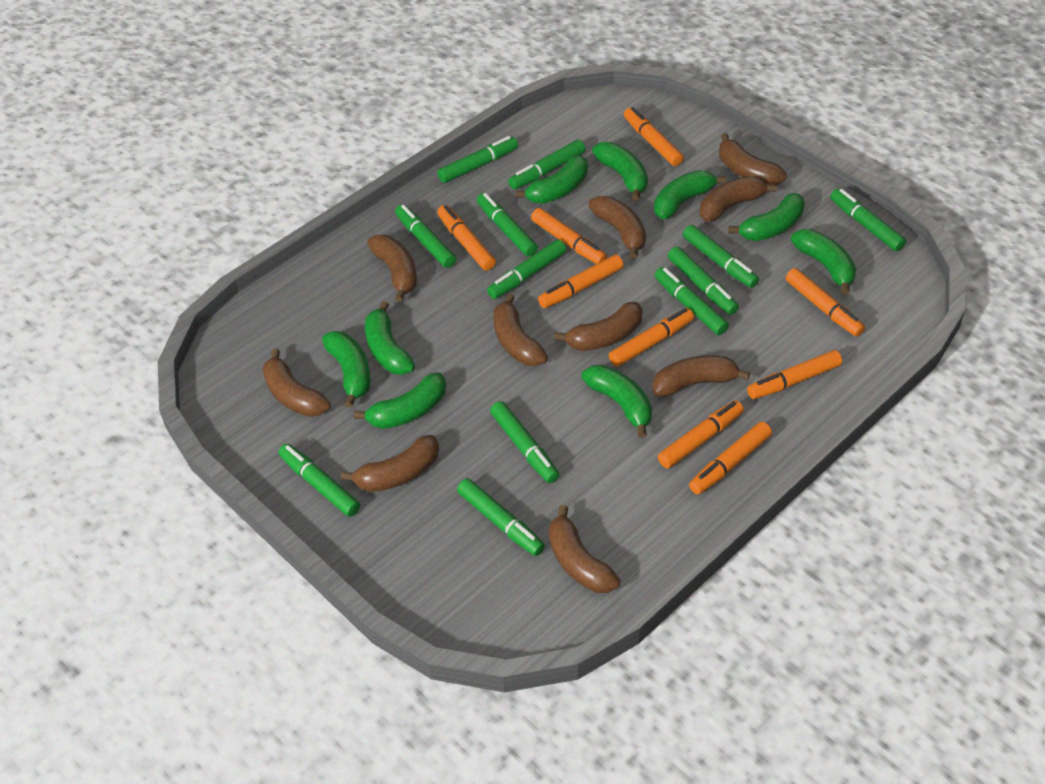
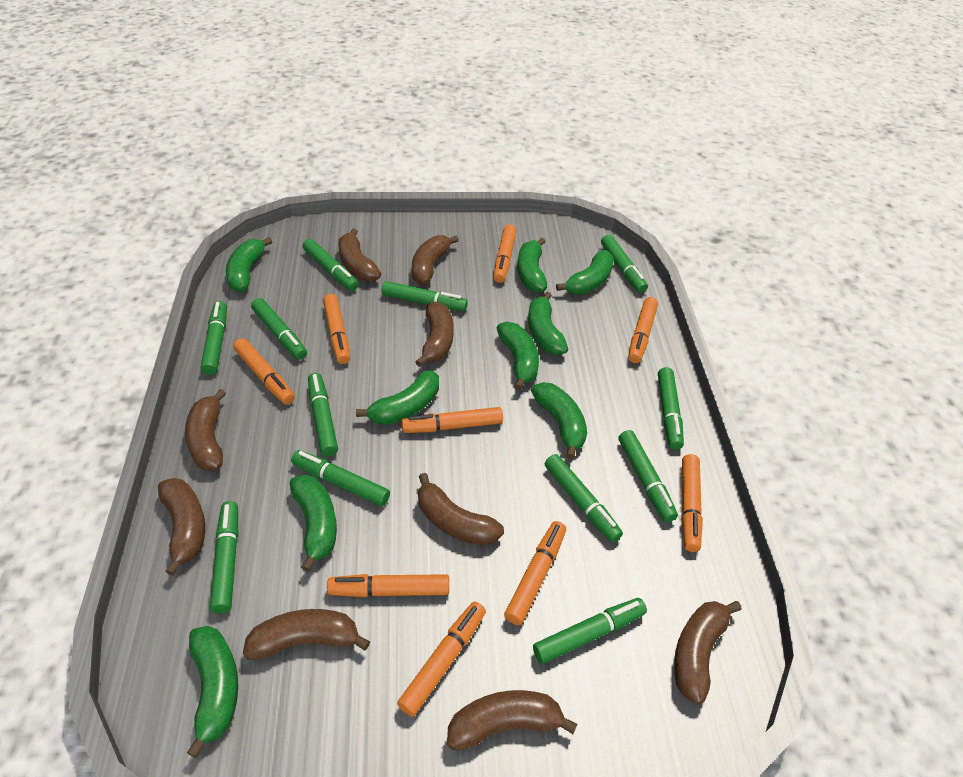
brown banana: 10 -> 9

